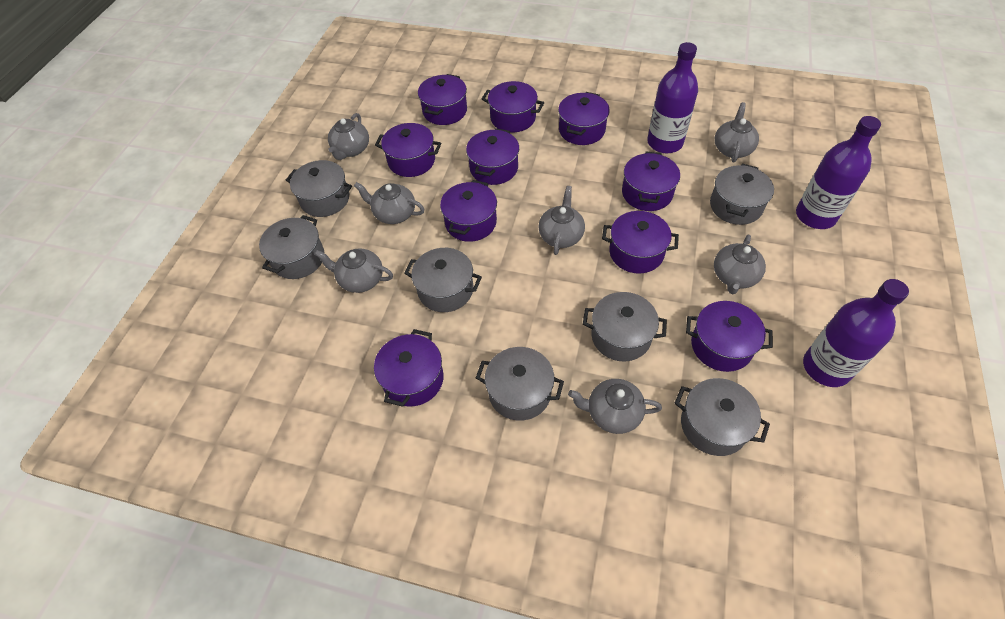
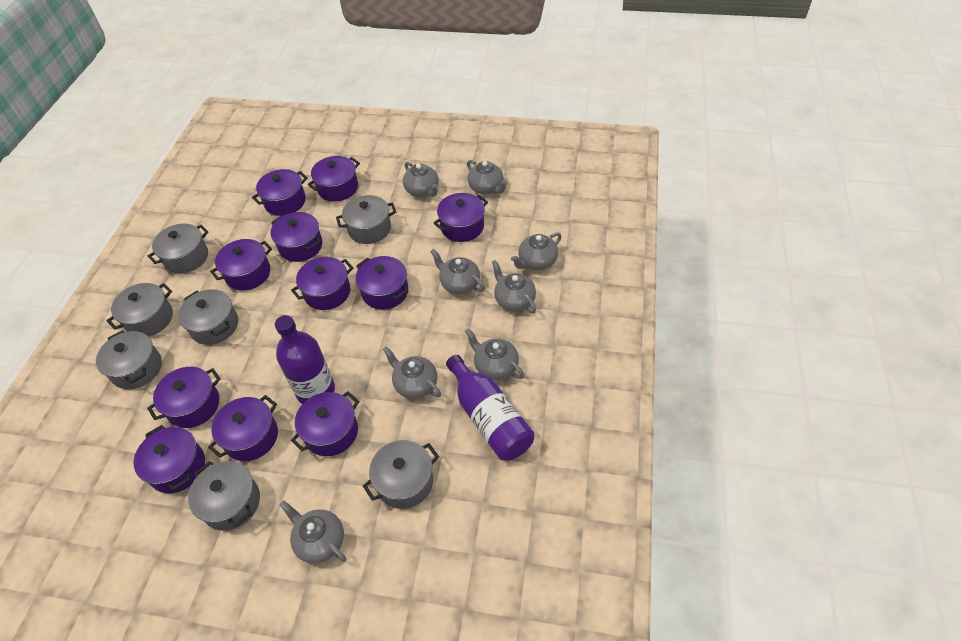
grey teapot: 7 -> 8
purple bottle: 3 -> 2
purple pot: 10 -> 11

